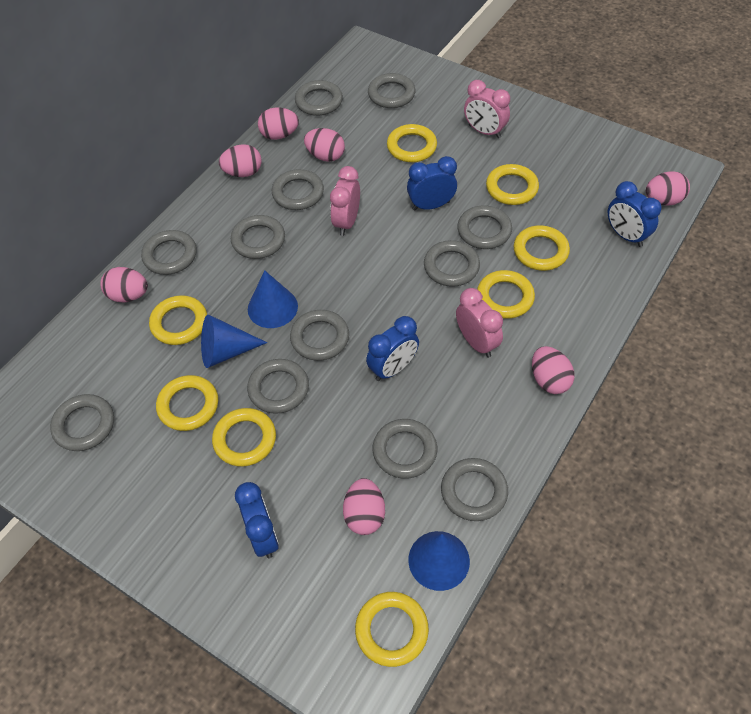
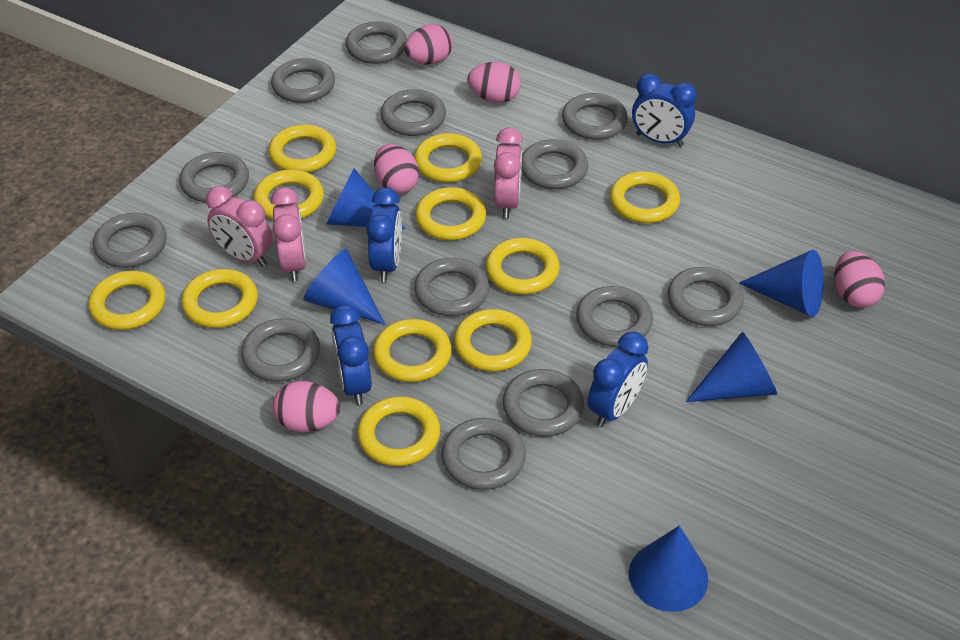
blue cone: 3 -> 5
grey ring: 12 -> 13
pink egg: 7 -> 5
yellow ring: 8 -> 11

